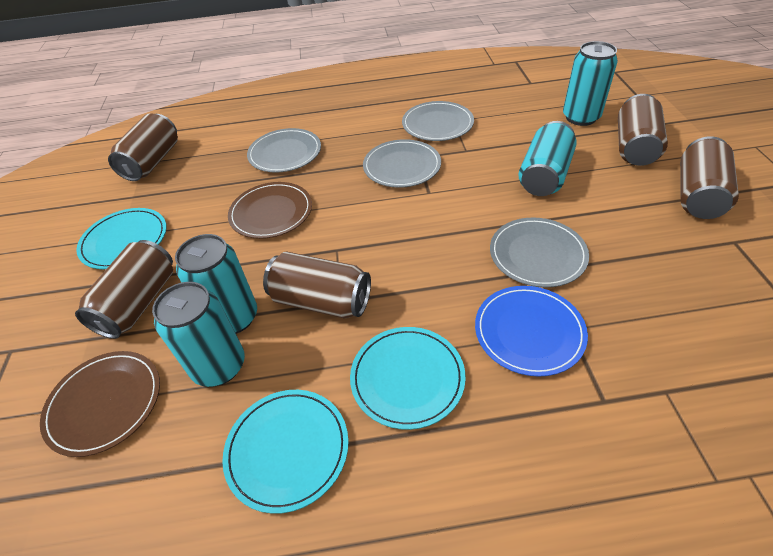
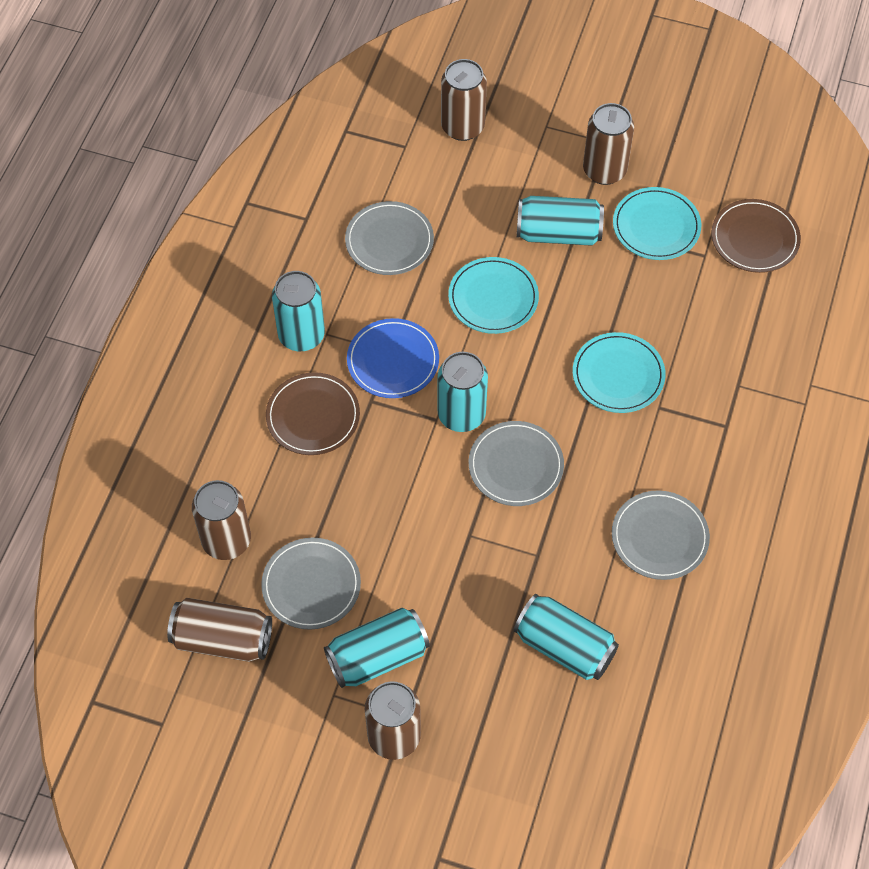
turquoise can: 4 -> 5

